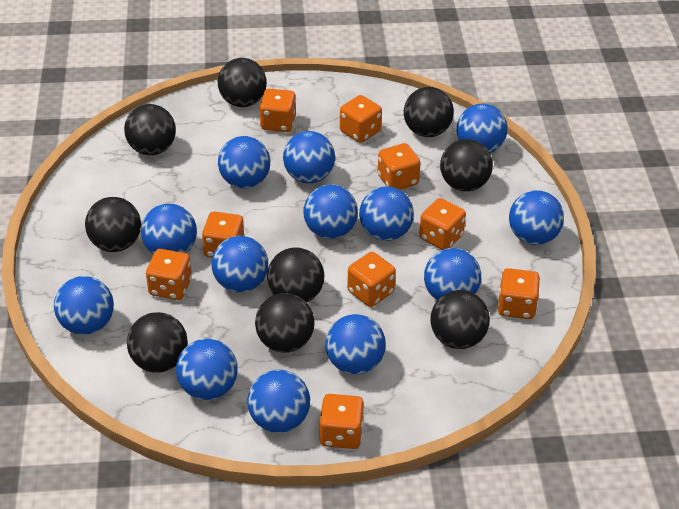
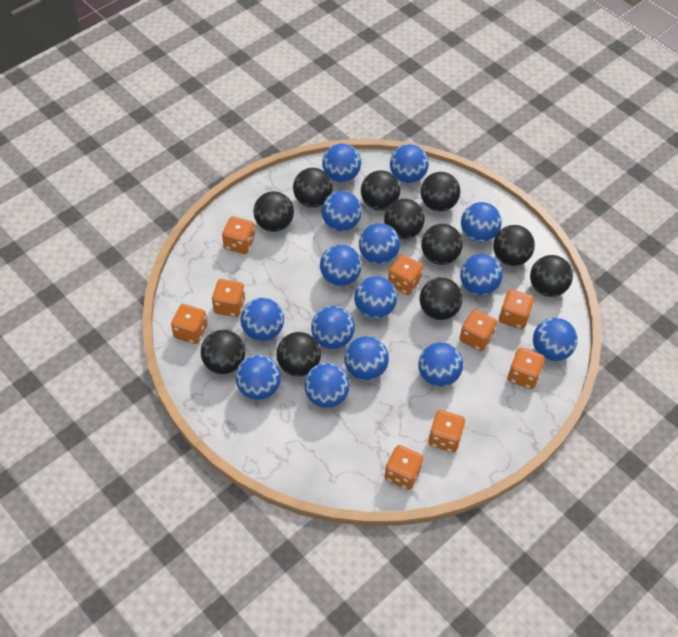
black ball: 9 -> 11
blue ball: 13 -> 15

